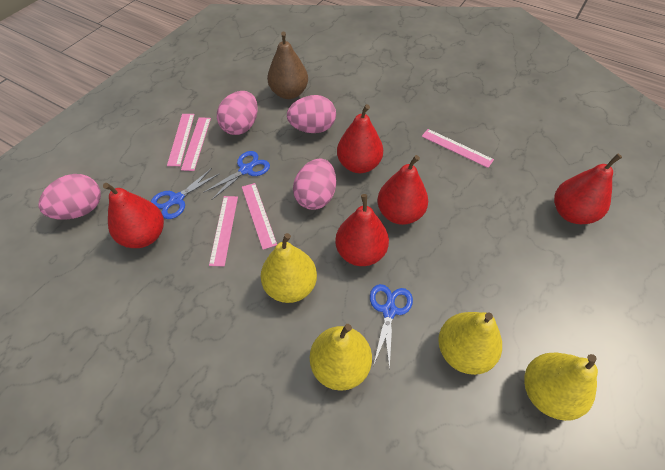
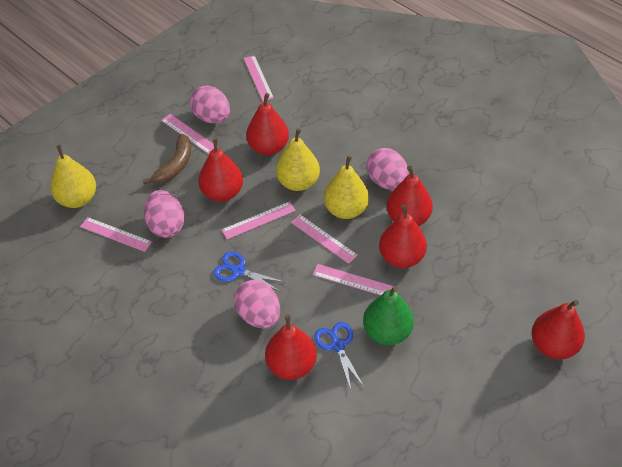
blue scissors: 3 -> 2
brown banana: 0 -> 1
brown pear: 1 -> 0
green pear: 0 -> 1
pink ruler: 5 -> 6
red pear: 5 -> 6
yellow pear: 4 -> 3

